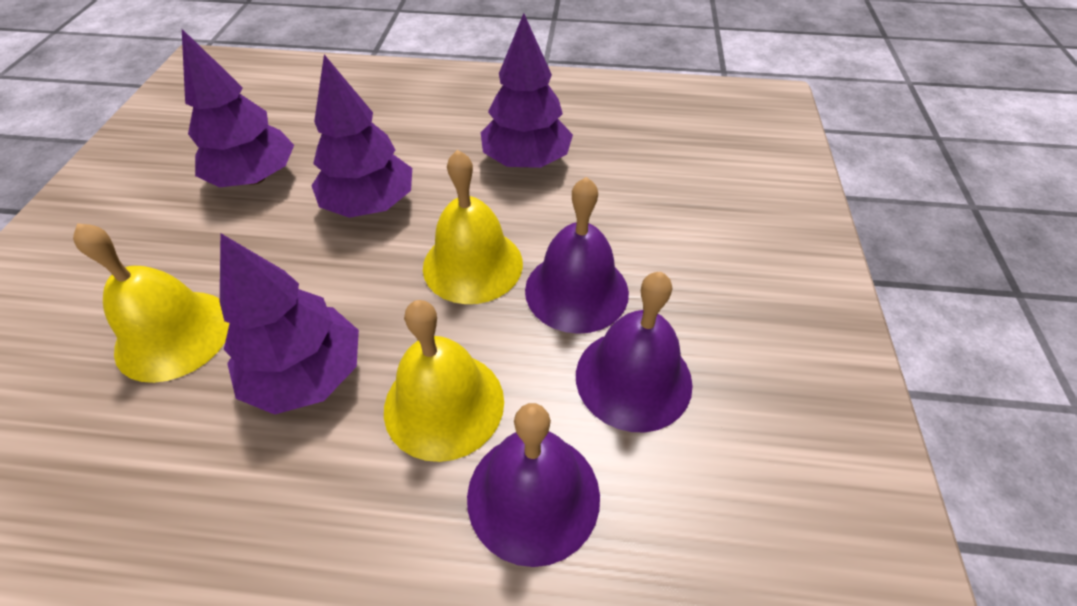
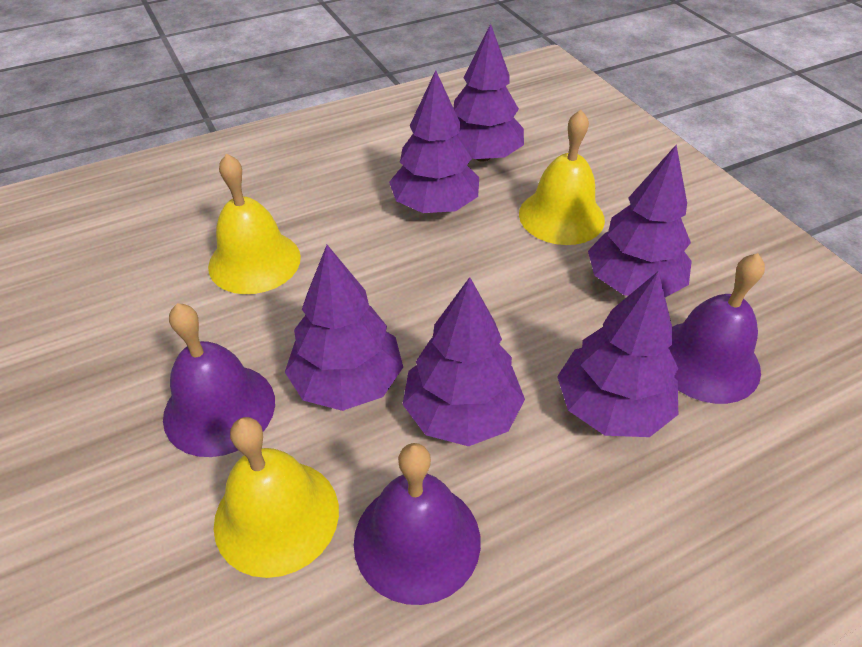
purple tree: 4 -> 6

